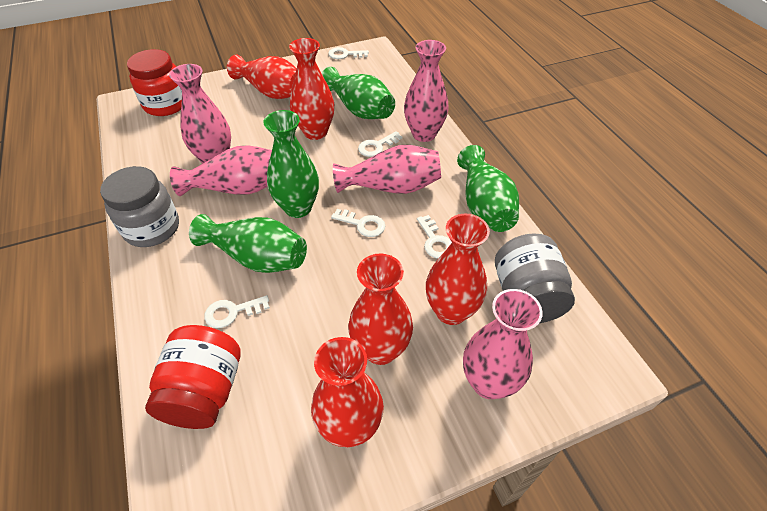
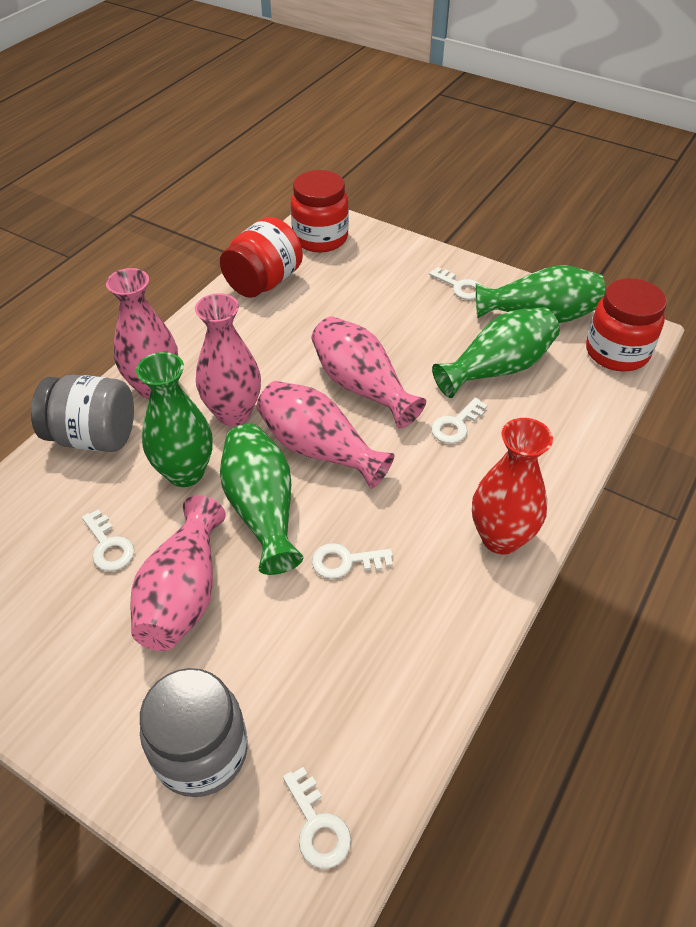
red jar: 2 -> 3
red vase: 5 -> 1

